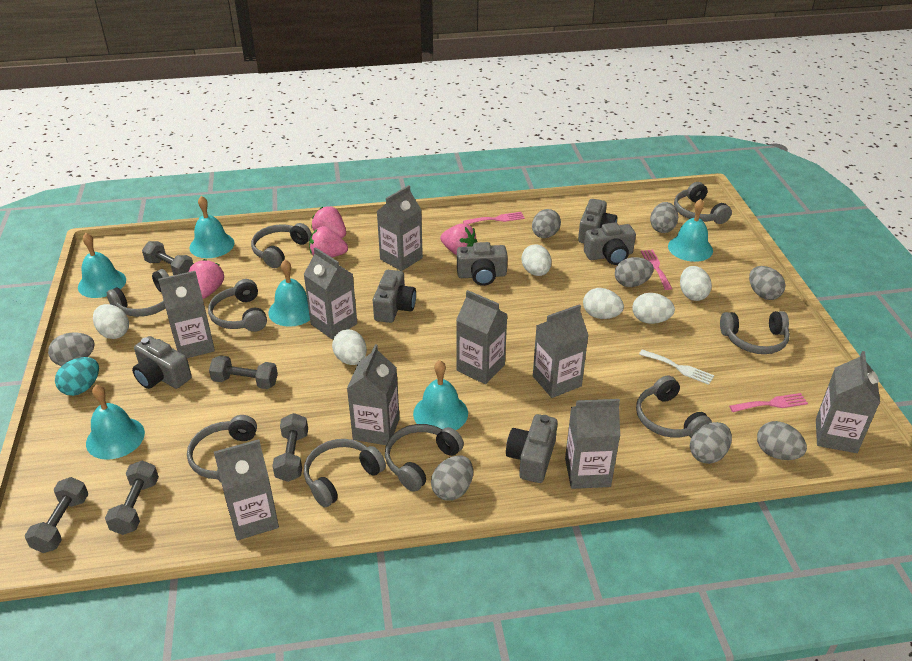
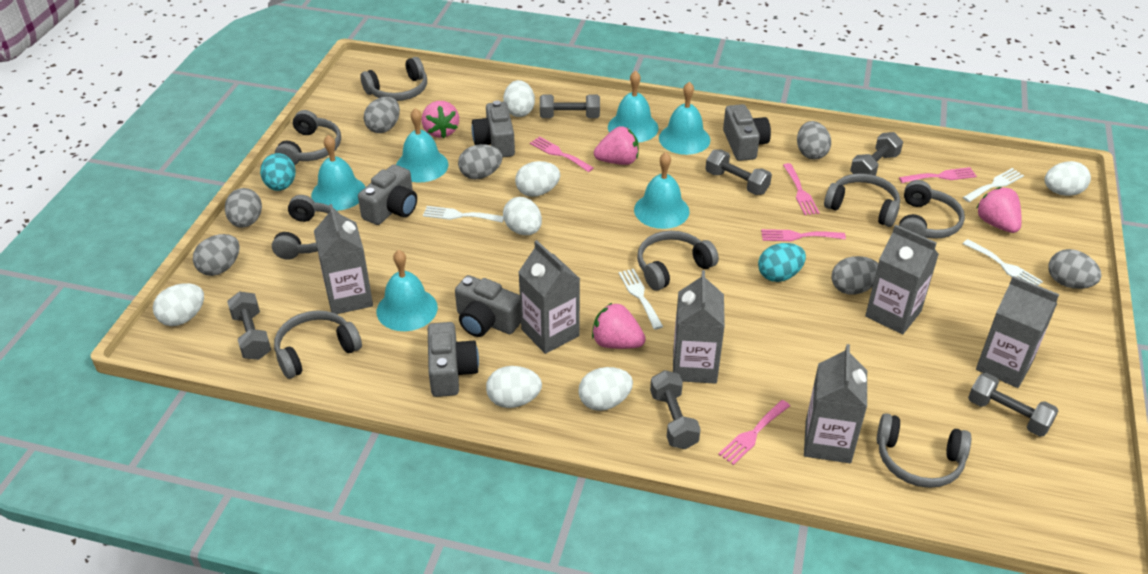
grey camera: 6 -> 5
grey carton: 9 -> 6
grey dumbbell: 5 -> 6
grey egg: 8 -> 7
grey headphones: 9 -> 8
pink fork: 3 -> 5
turquoise egg: 1 -> 2
white egg: 6 -> 7
white fork: 1 -> 4

